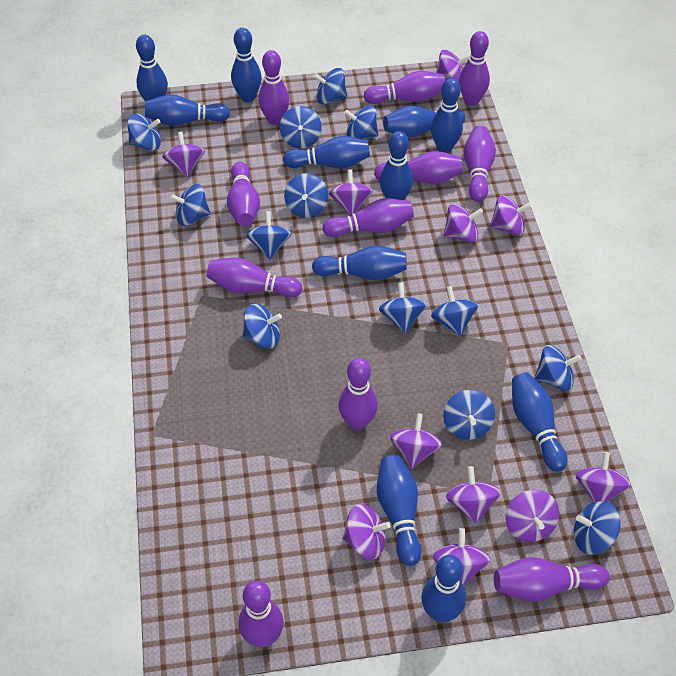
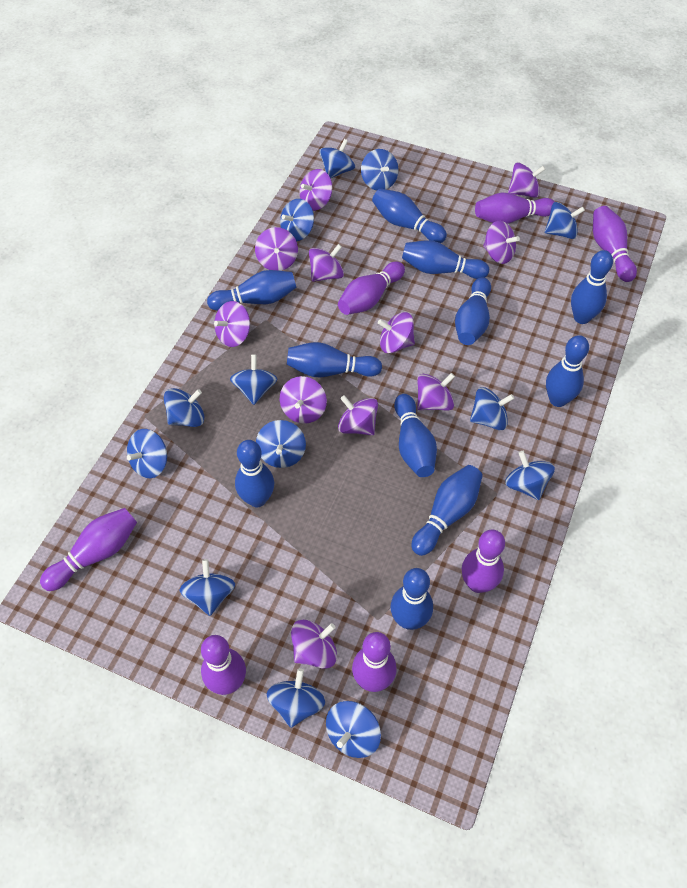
purple bowling pin: 11 -> 7

